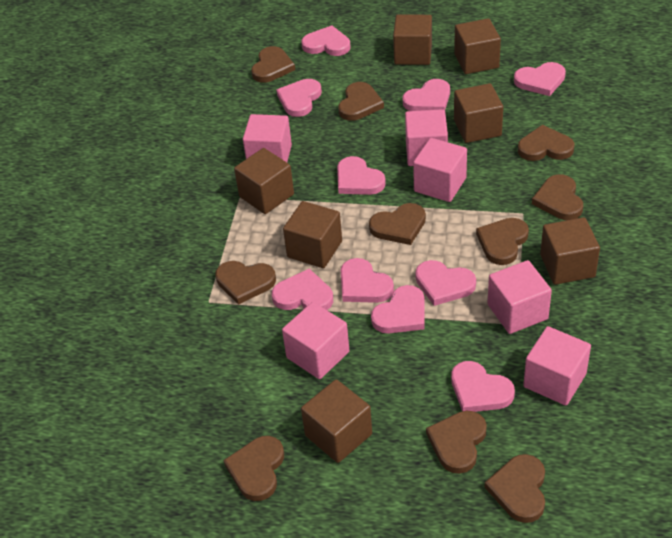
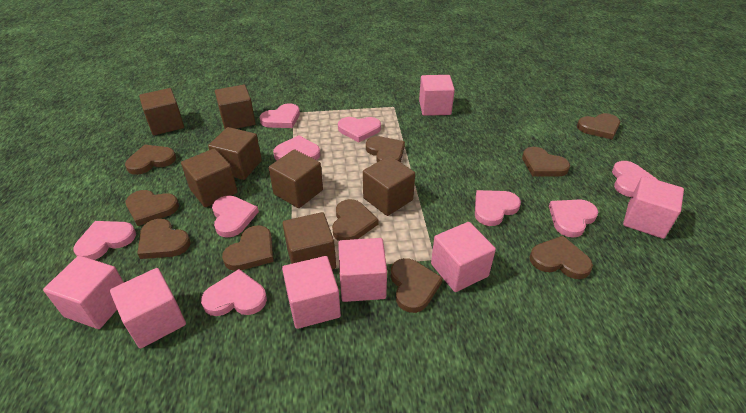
pink cube: 6 -> 7
pink heart: 10 -> 9

